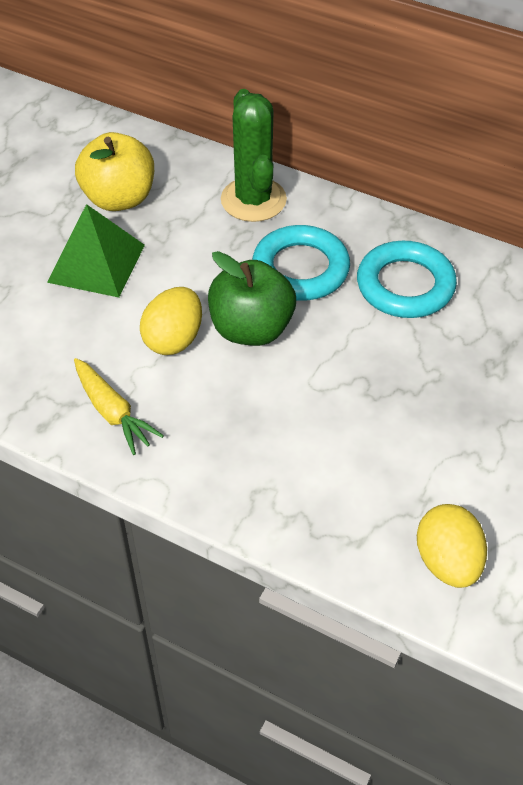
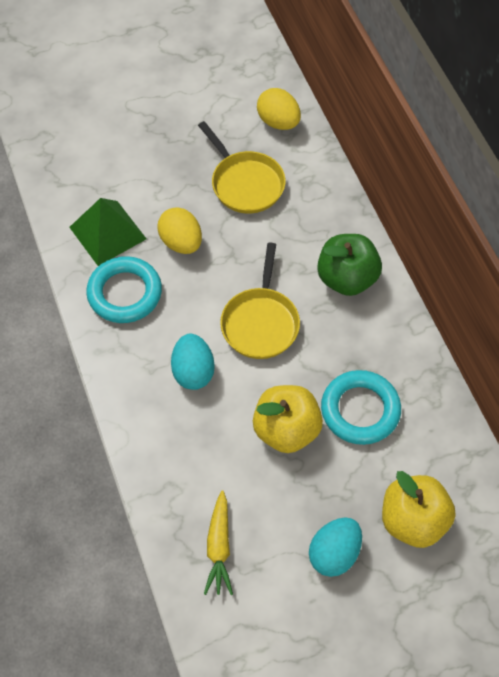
green cactus: 1 -> 0
turquoise egg: 0 -> 2
yellow apple: 1 -> 2
yellow pan: 0 -> 2

